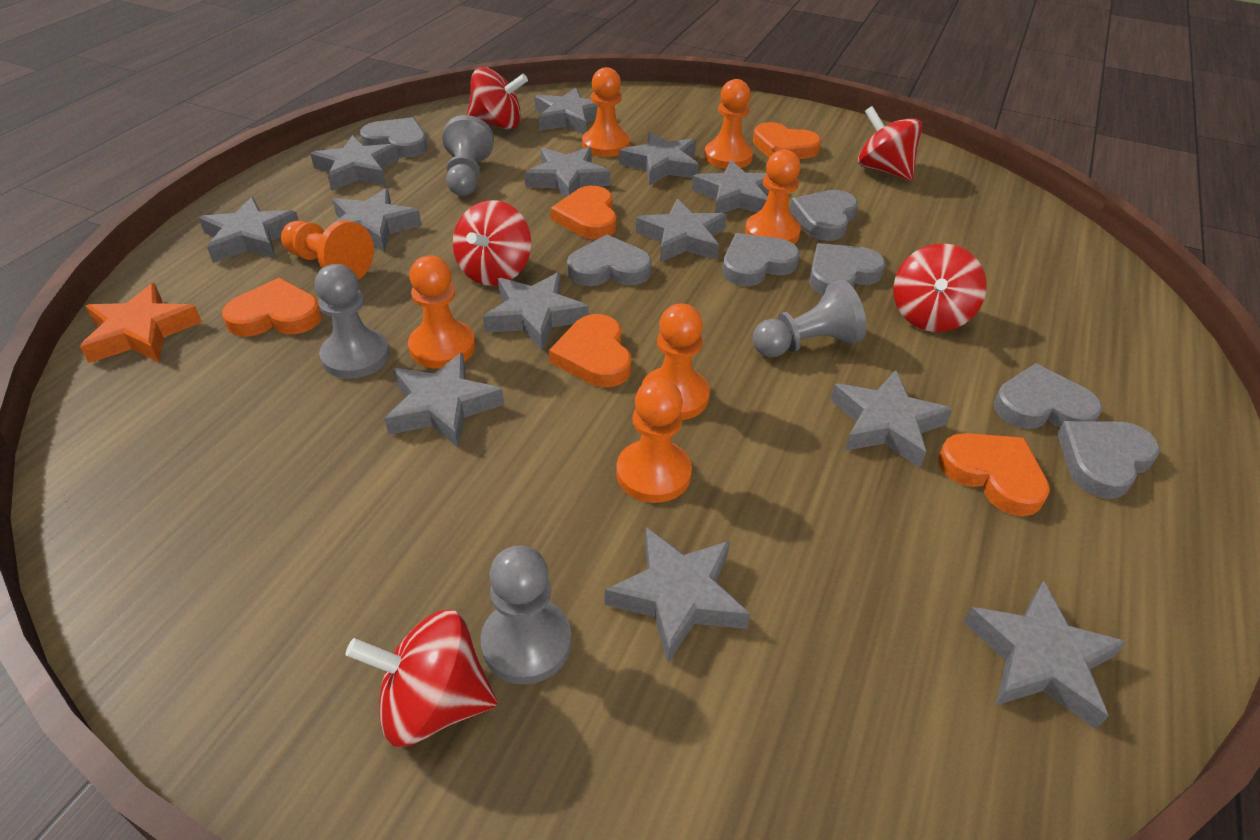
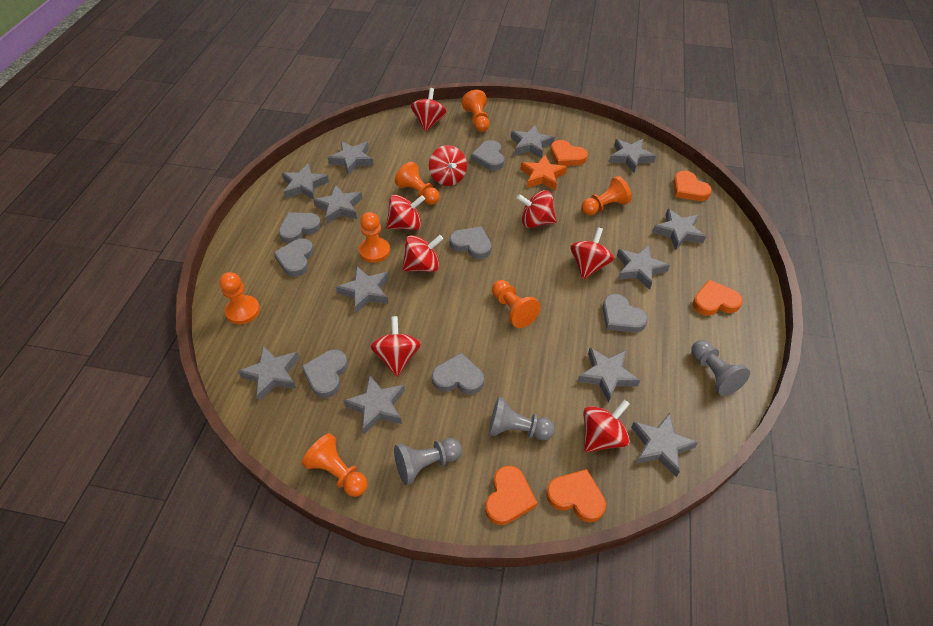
grey pawn: 4 -> 3
grey star: 13 -> 12
red spinning top: 5 -> 8

